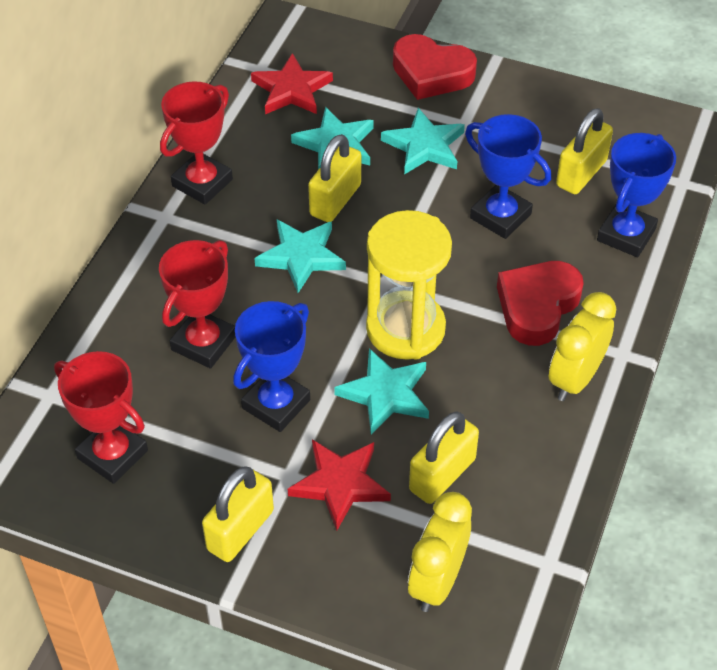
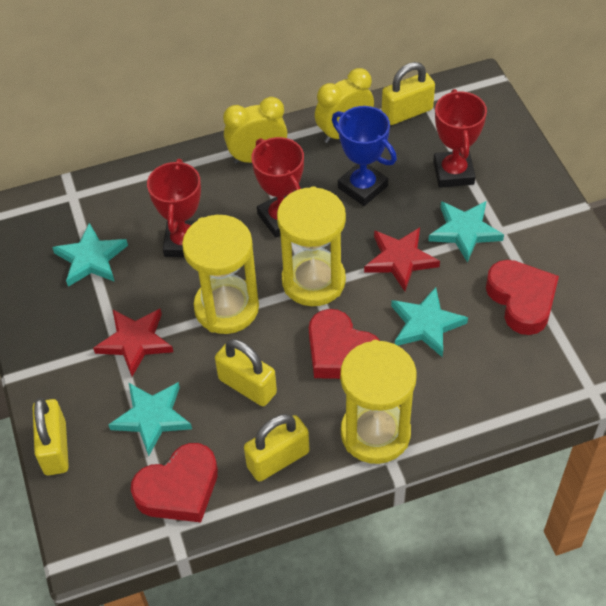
blue trophy: 3 -> 1
red heart: 2 -> 3
yellow hourglass: 1 -> 3

